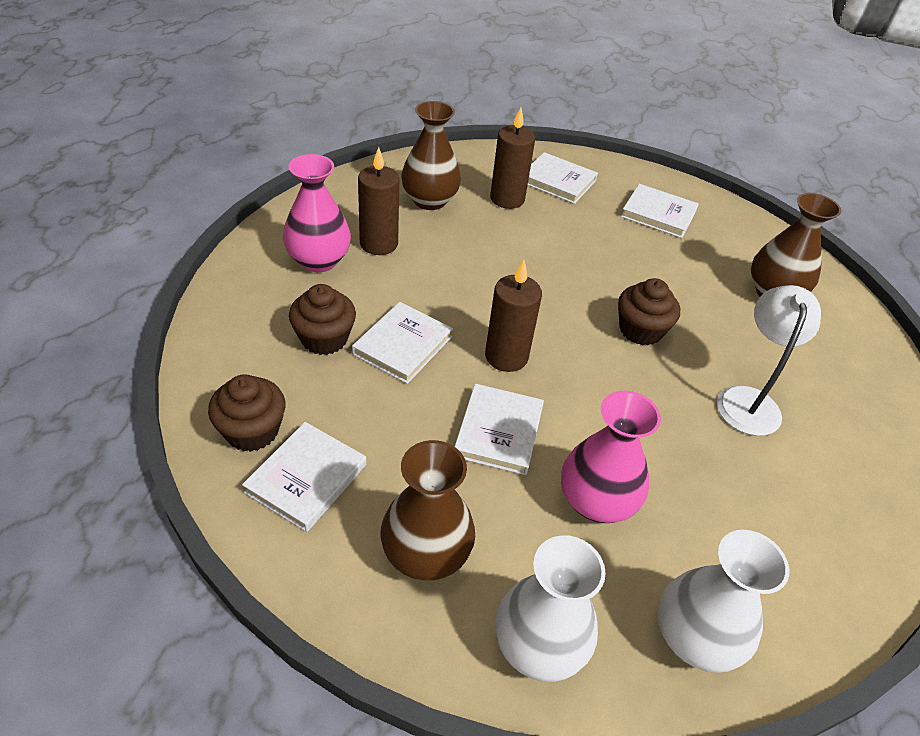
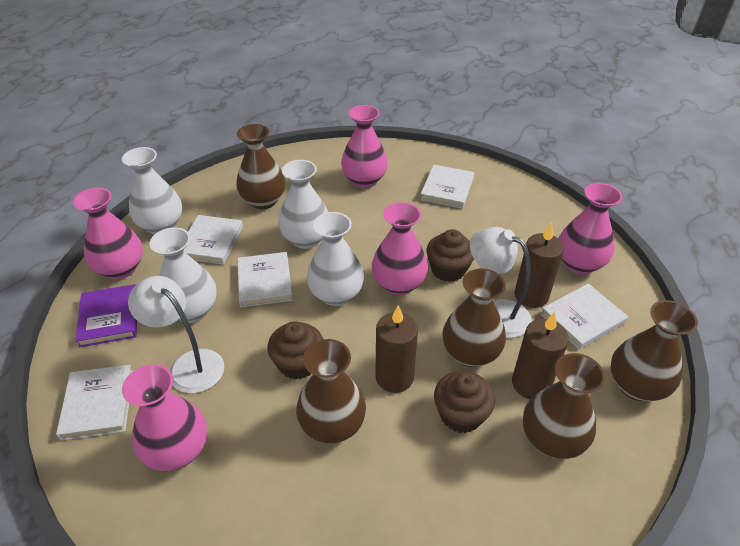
brown vase: 3 -> 5
pink vase: 2 -> 5
purple book: 0 -> 1
white lamp: 1 -> 2
white vase: 2 -> 4

